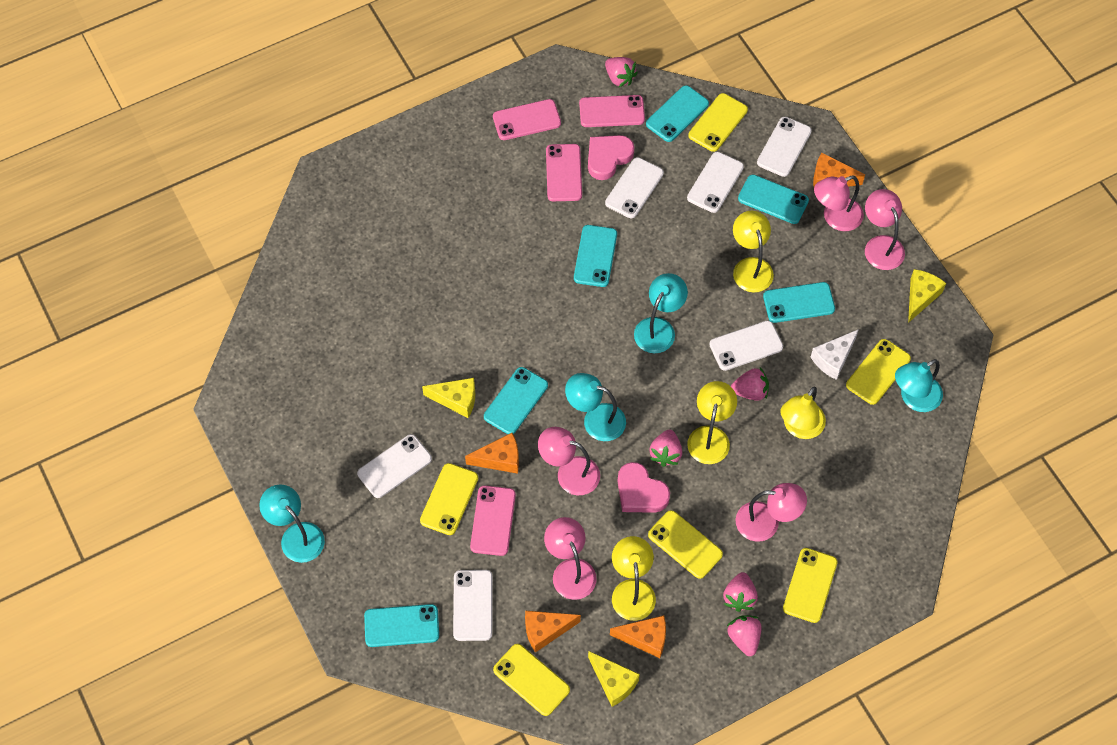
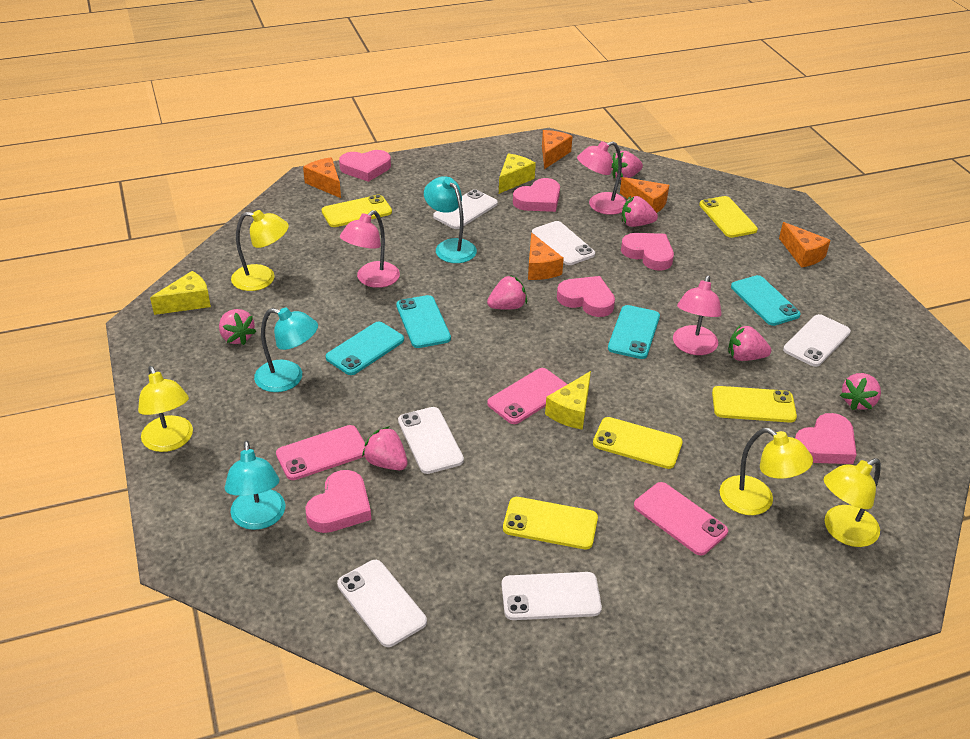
orange cheese: 4 -> 5
pink heart: 2 -> 6
pink lamp: 5 -> 3
pink phone: 4 -> 3
pink strawberry: 5 -> 7
turquoise lamp: 4 -> 3
turquoise phone: 6 -> 4
white cheese: 1 -> 0
yellow phone: 6 -> 5

